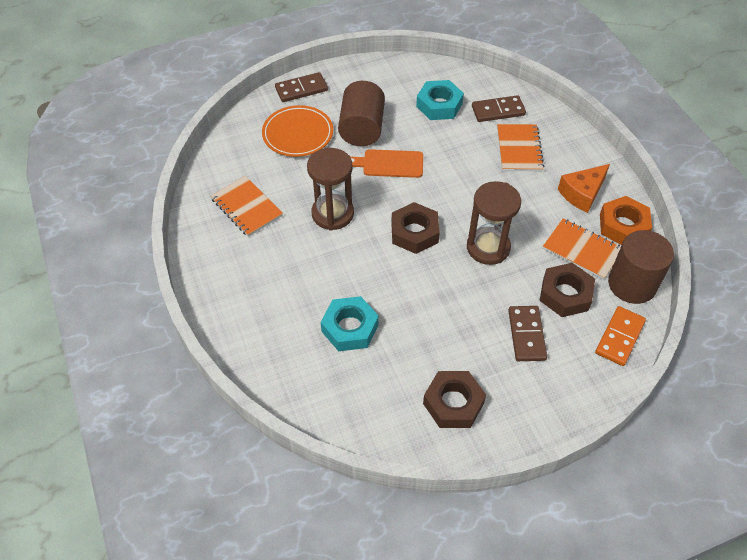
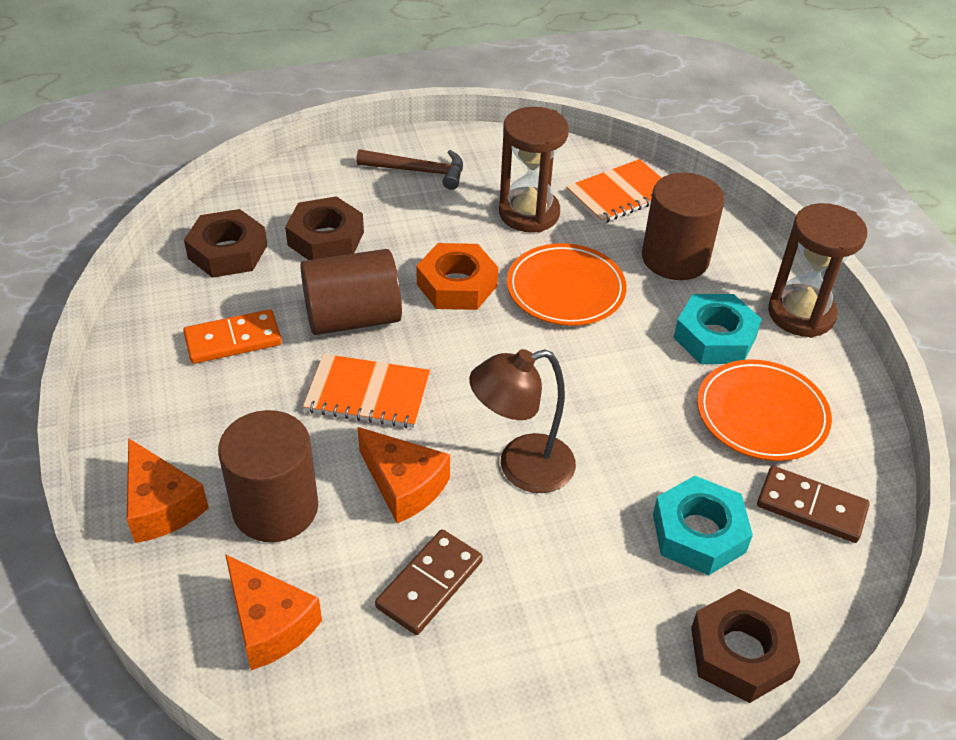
brown cylinder: 2 -> 3
brown domino: 3 -> 2
brown hammer: 0 -> 1
brown lamp: 0 -> 1
orange cheese: 1 -> 3
orange cutting board: 1 -> 0
orange notebook: 3 -> 2
orange plate: 1 -> 2

